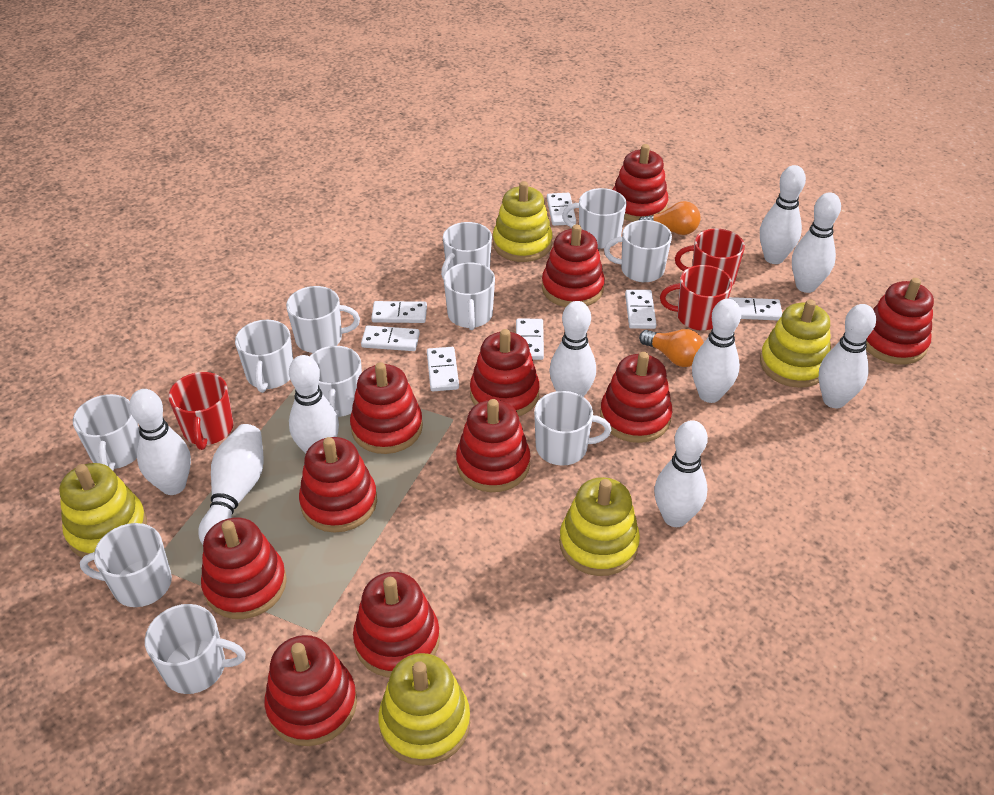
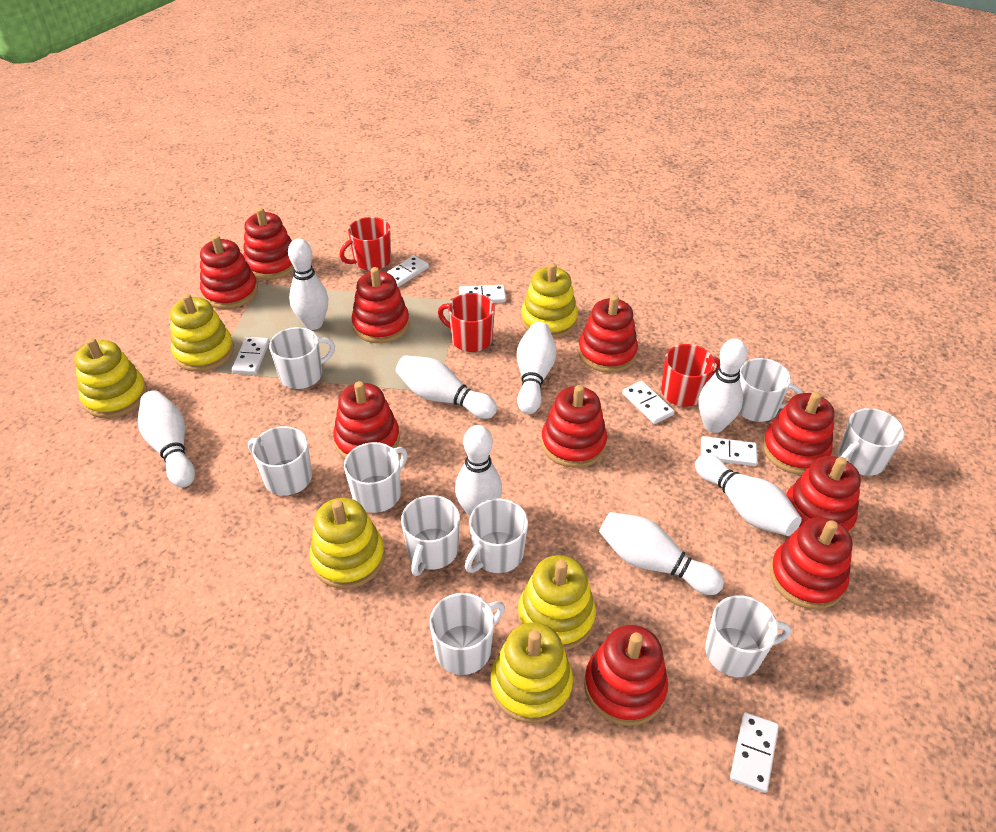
orange light bulb: 2 -> 0
red stacking toy: 11 -> 10
white bowling pin: 9 -> 8
white domino: 7 -> 6
white mug: 11 -> 9
yellow stacking toy: 5 -> 6

